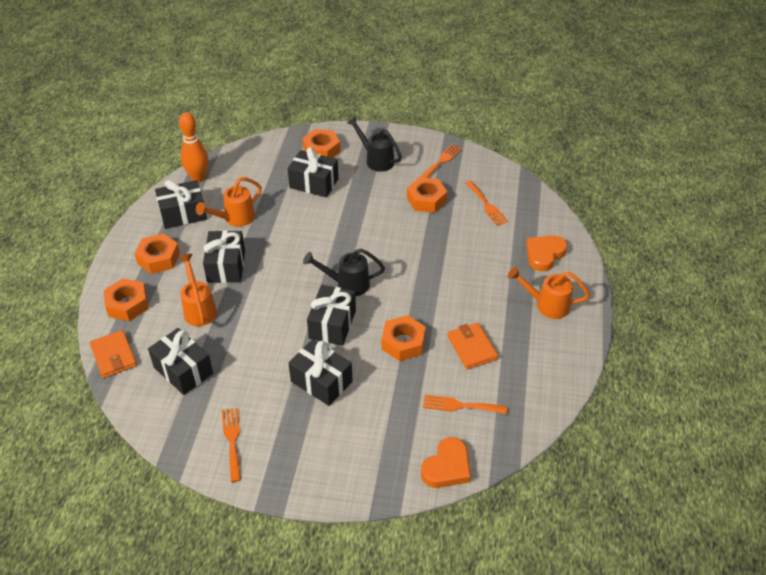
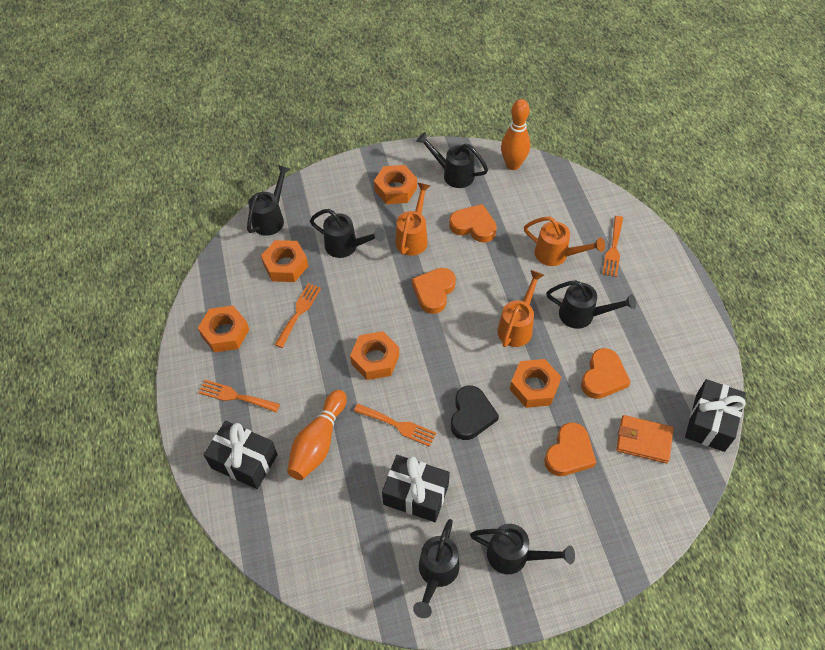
black gift: 6 -> 3
black heart: 0 -> 1
black watering can: 2 -> 6
orange bowling pin: 1 -> 2
orange heart: 2 -> 4
orange wallet: 2 -> 1

